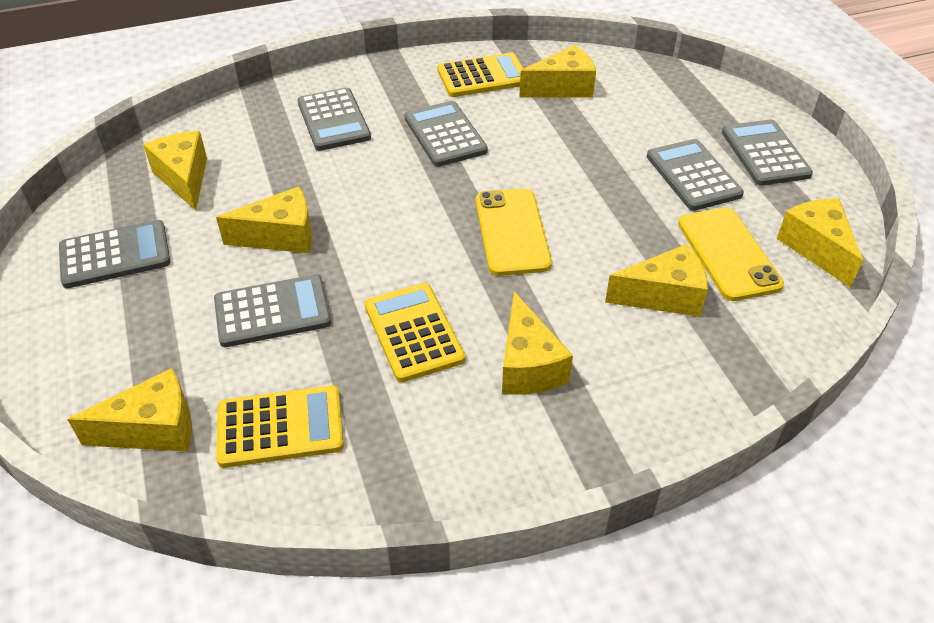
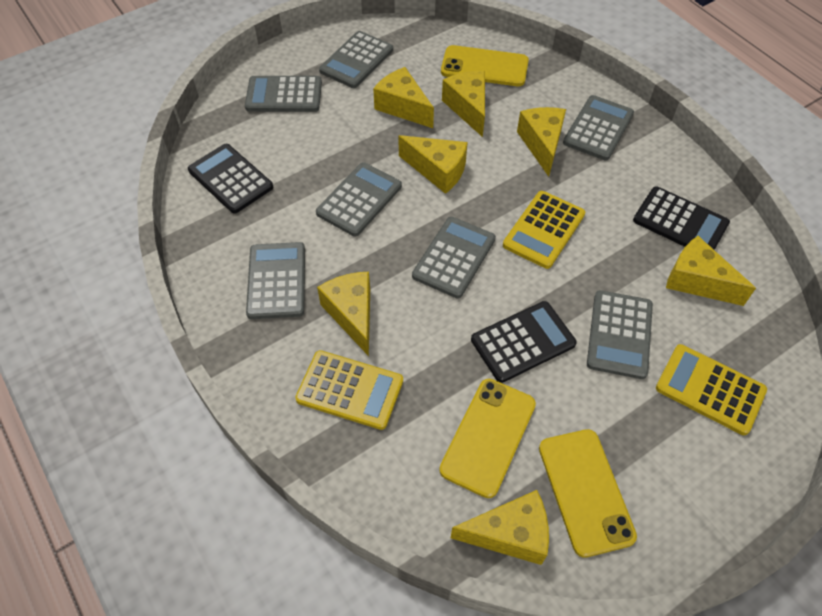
black calculator: 0 -> 3
grey calculator: 6 -> 7
yellow phone: 2 -> 3

